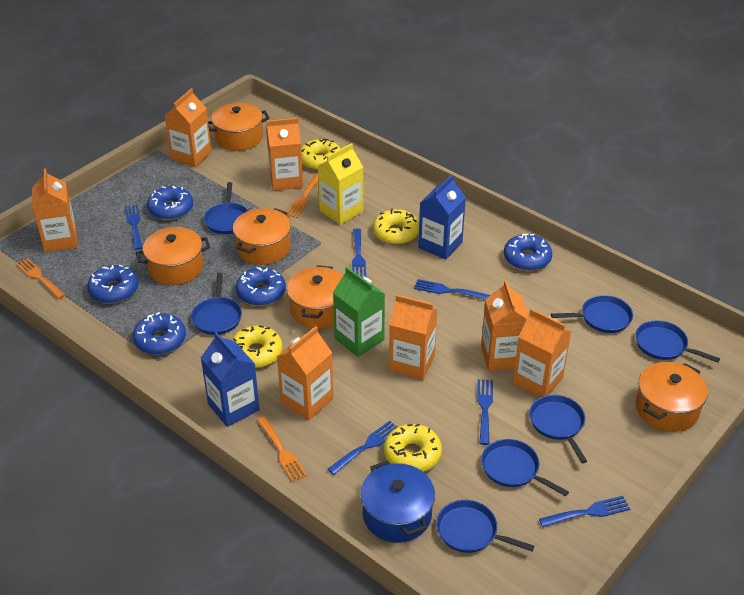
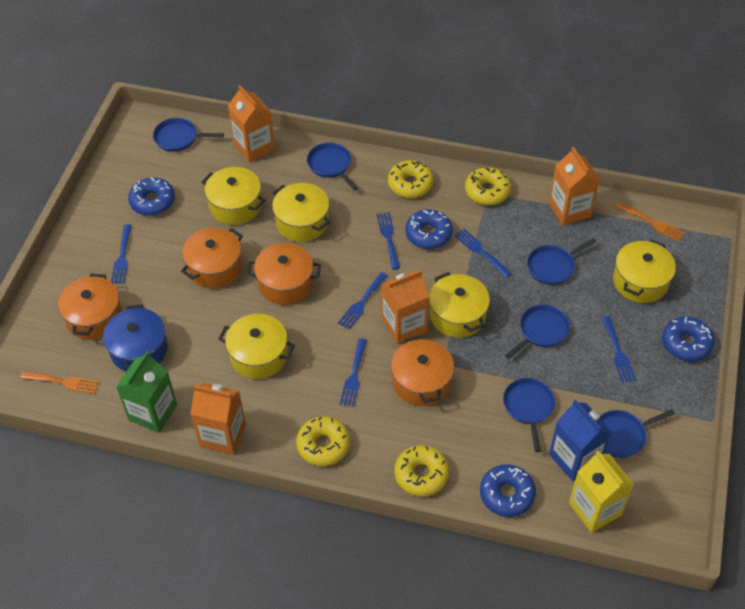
blue carton: 2 -> 1
blue donut: 5 -> 4
blue pan: 7 -> 6
orange carton: 7 -> 4
orange fork: 3 -> 2
orange pot: 5 -> 4
yellow pot: 0 -> 5

